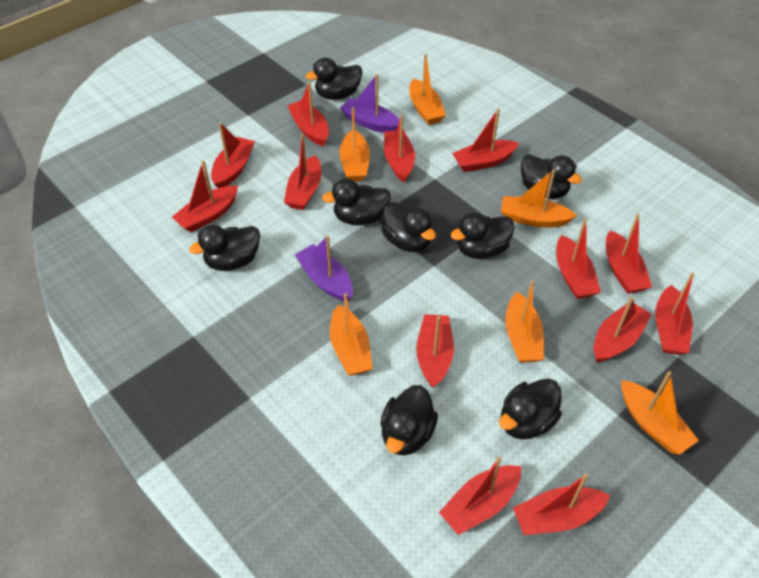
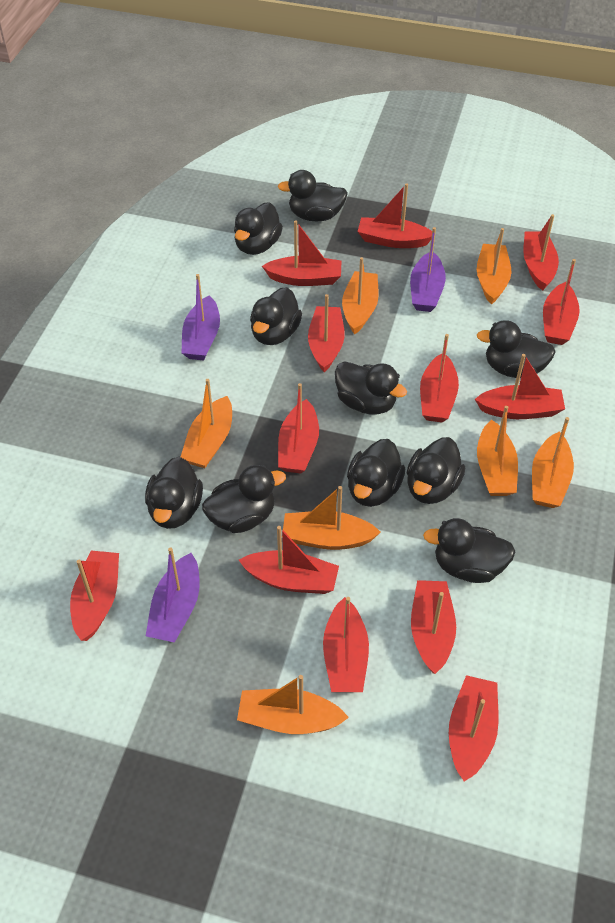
black duck: 8 -> 10
orange boat: 6 -> 7
purple boat: 2 -> 3

